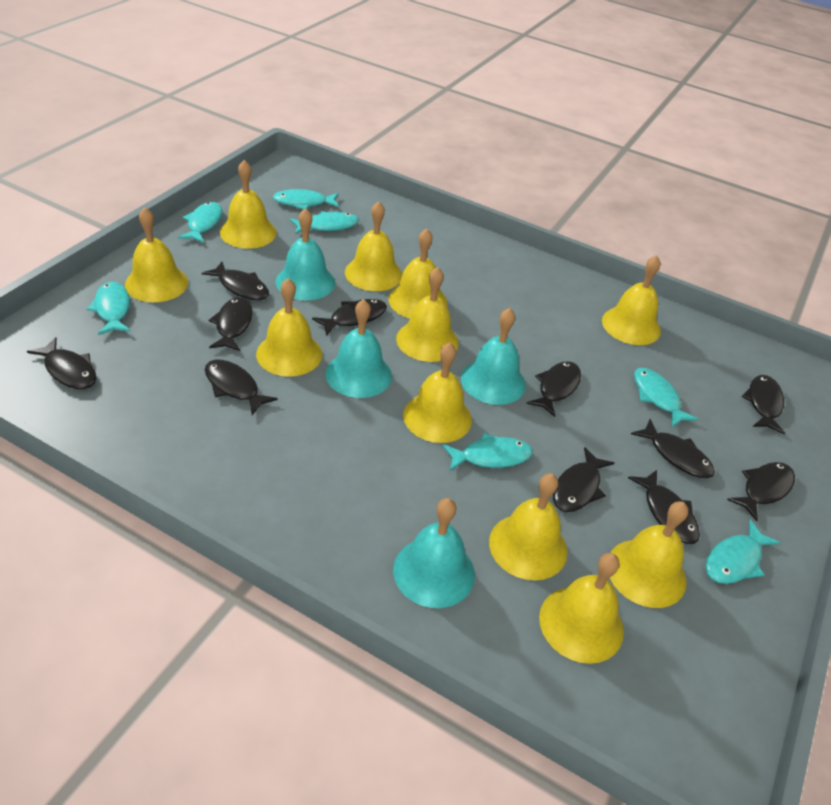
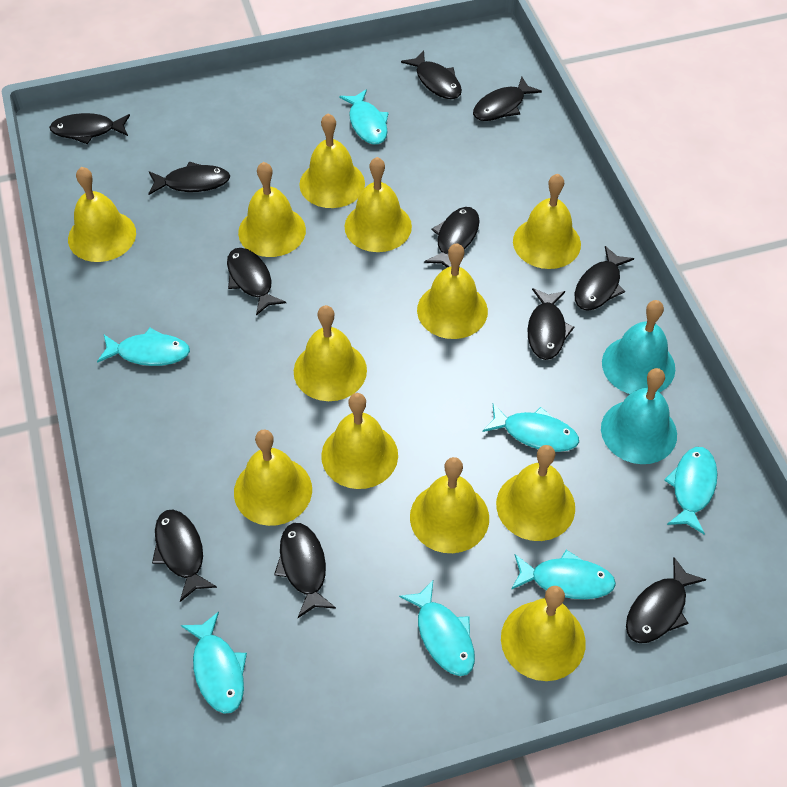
turquoise bell: 4 -> 2
yellow bell: 11 -> 12

